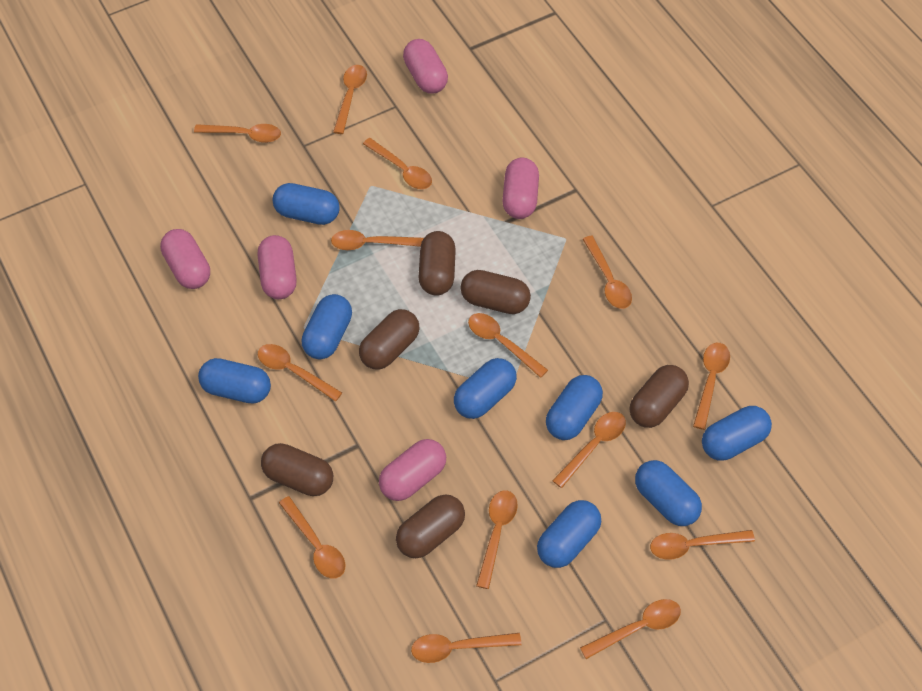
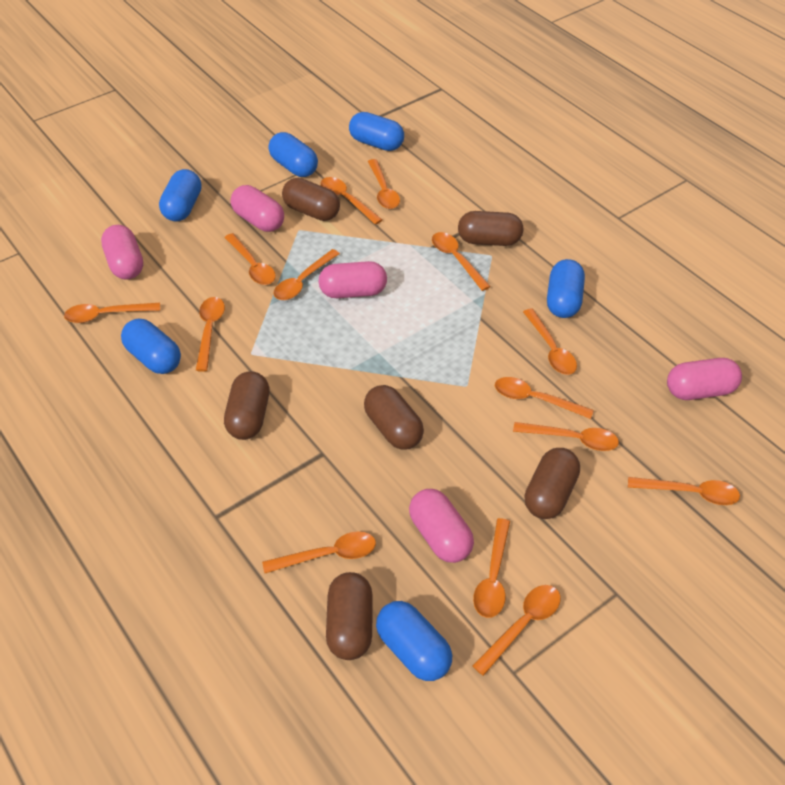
blue capsule: 8 -> 6

